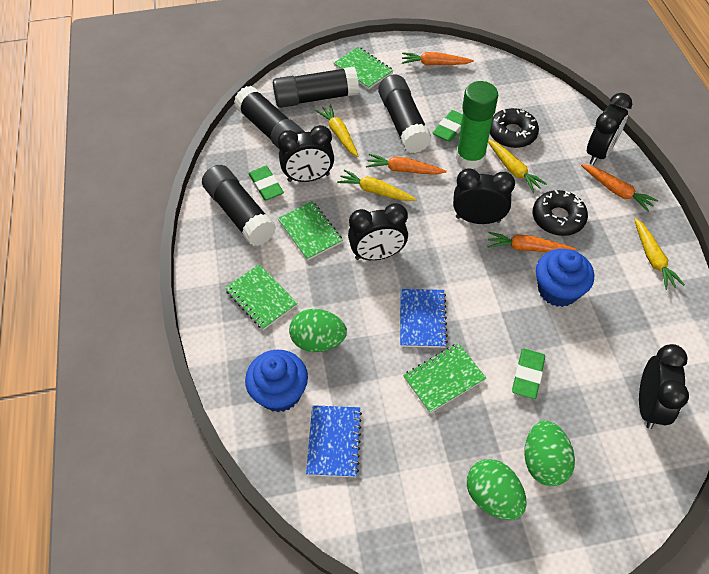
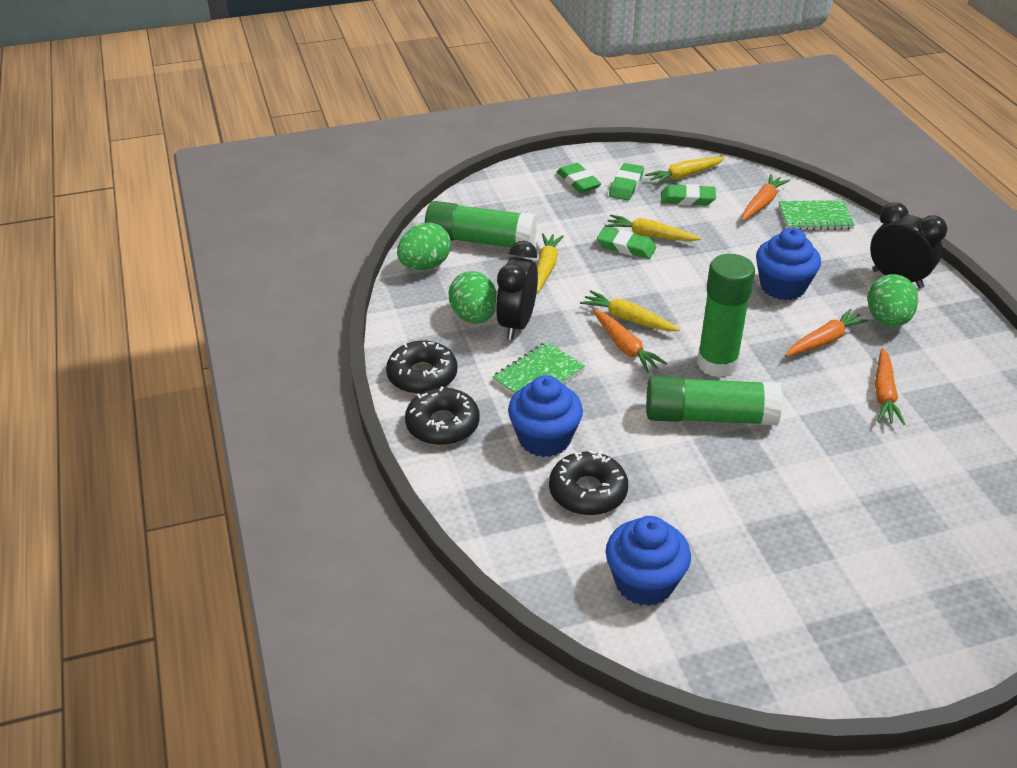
black clock: 5 -> 2
black donut: 2 -> 3
black glue stick: 4 -> 0
blue cupcake: 2 -> 3
blue notebook: 2 -> 0
green eraser: 3 -> 4
green glue stick: 1 -> 3
green notebook: 4 -> 2

